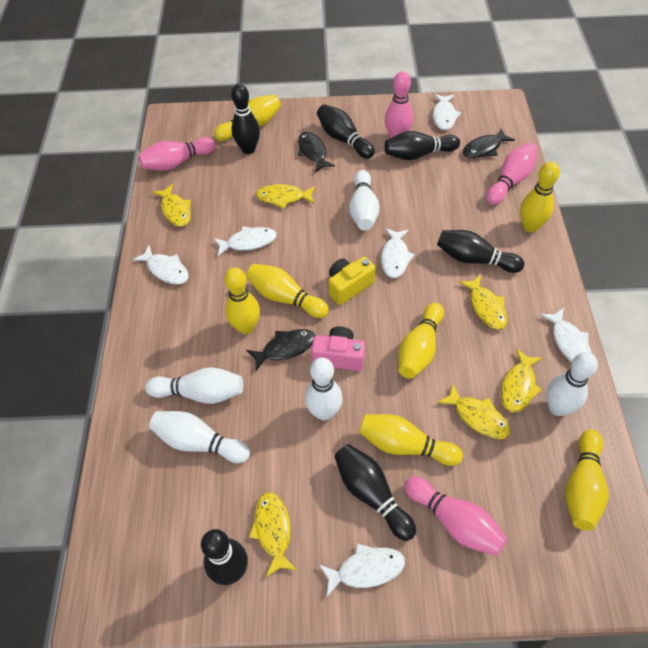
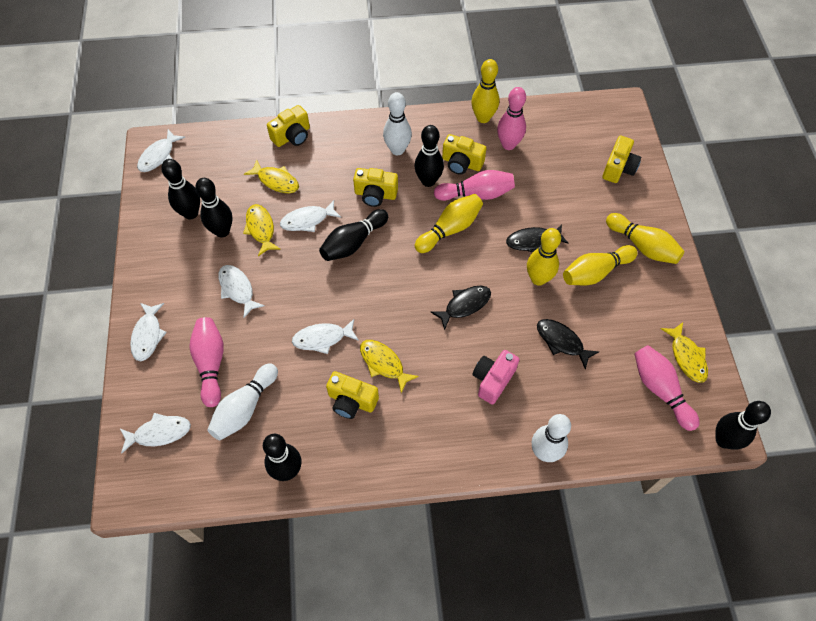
white bowling pin: 5 -> 3
yellow bowling pin: 7 -> 5
yellow camera: 1 -> 5
yellow fish: 6 -> 4

